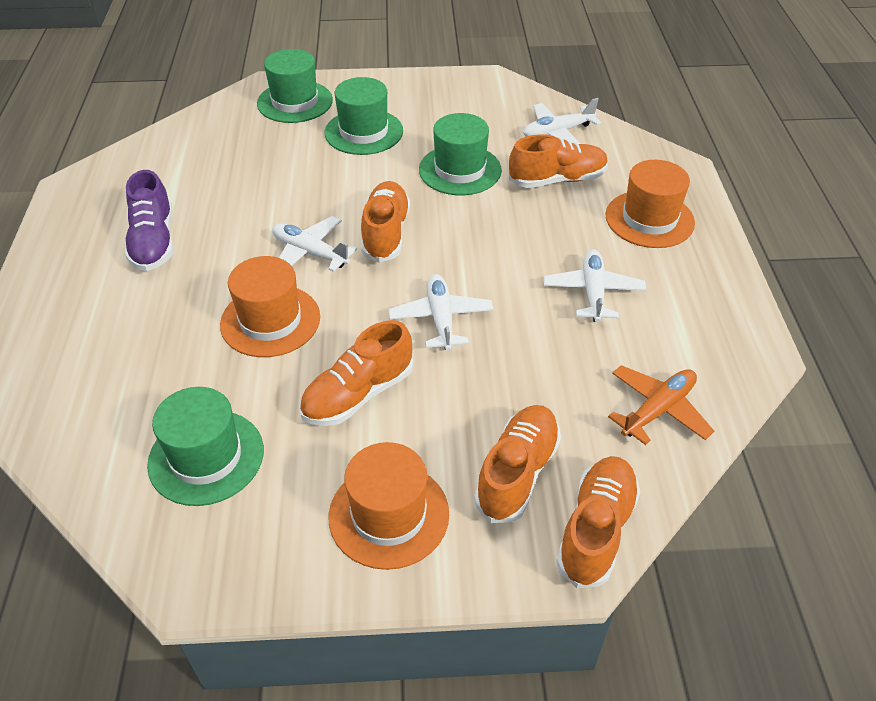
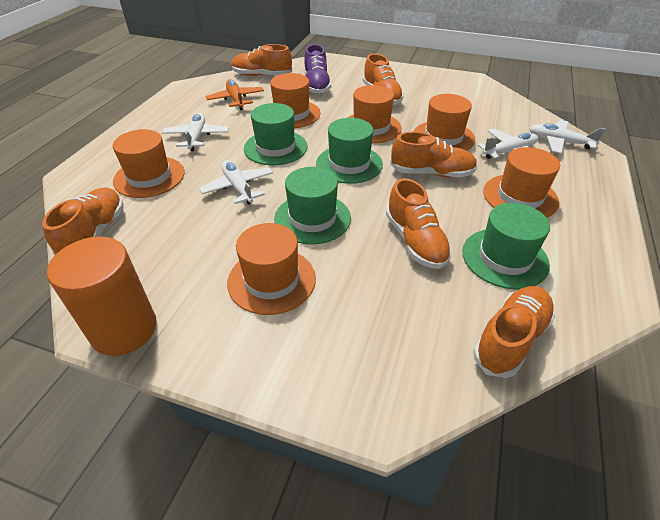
orange cylinder: 0 -> 1
orange hat: 3 -> 6
orange shoe: 5 -> 6

